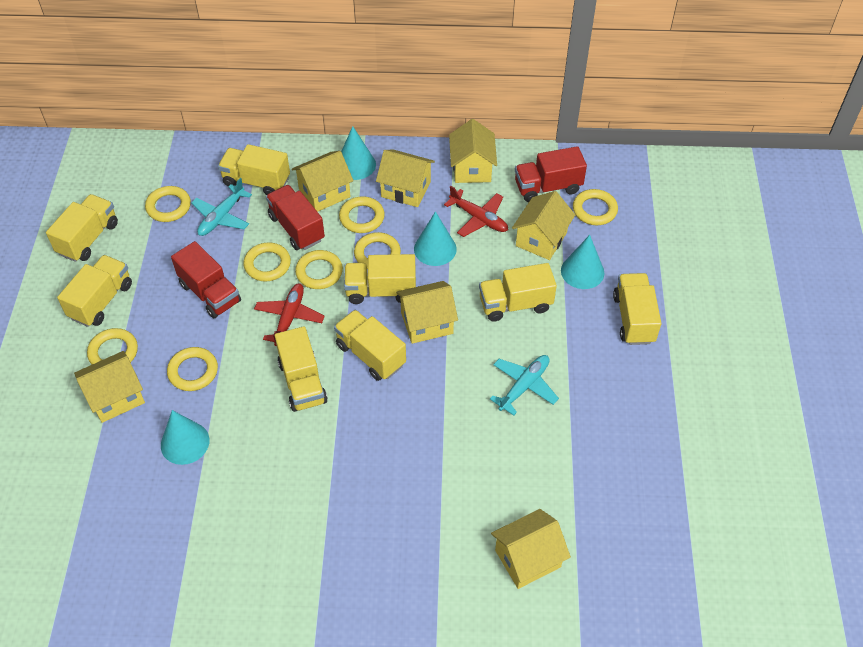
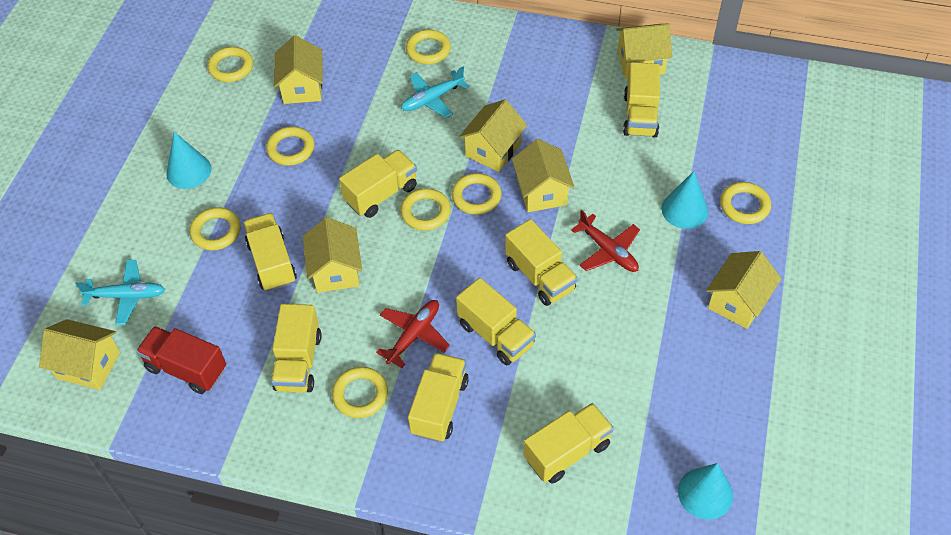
red truck: 3 -> 1
turquoise cone: 4 -> 3

